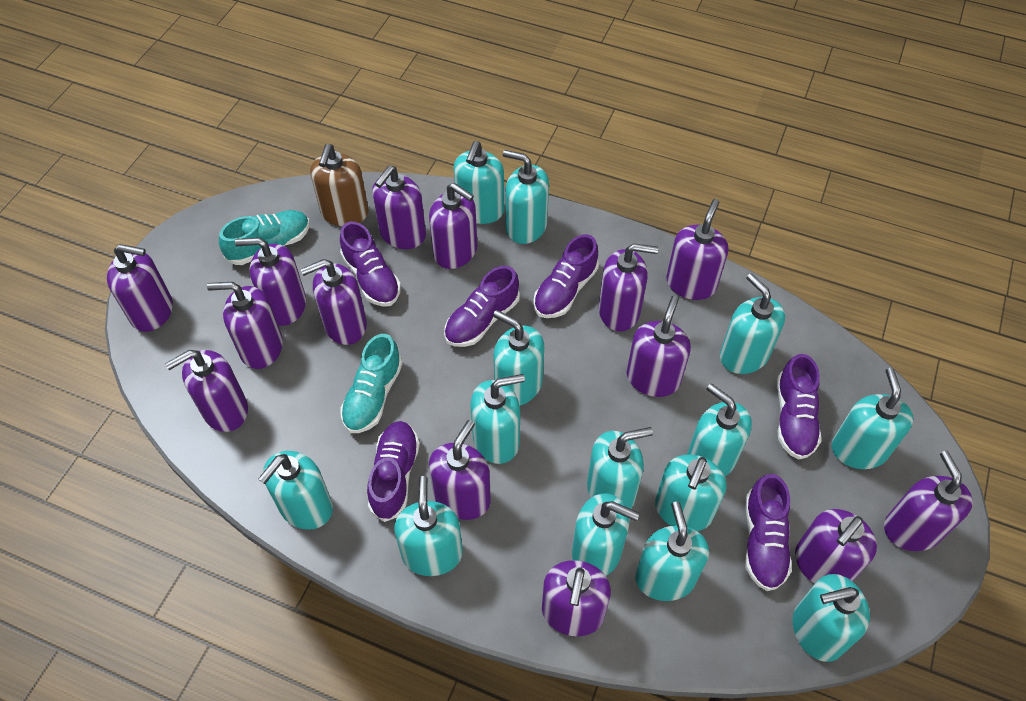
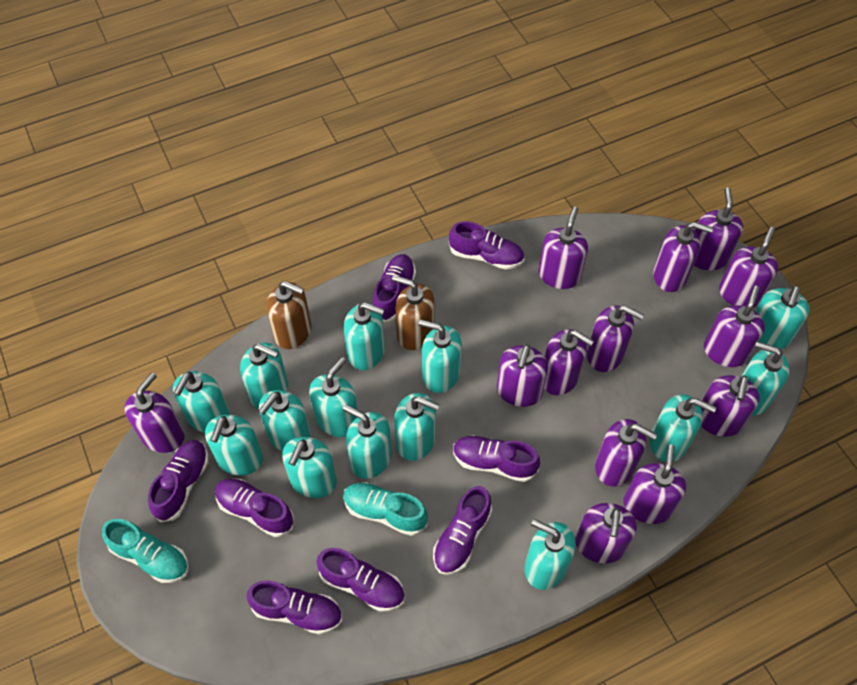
brown soap dispenser: 1 -> 2
purple shoe: 6 -> 8
purple soap dispenser: 14 -> 13

